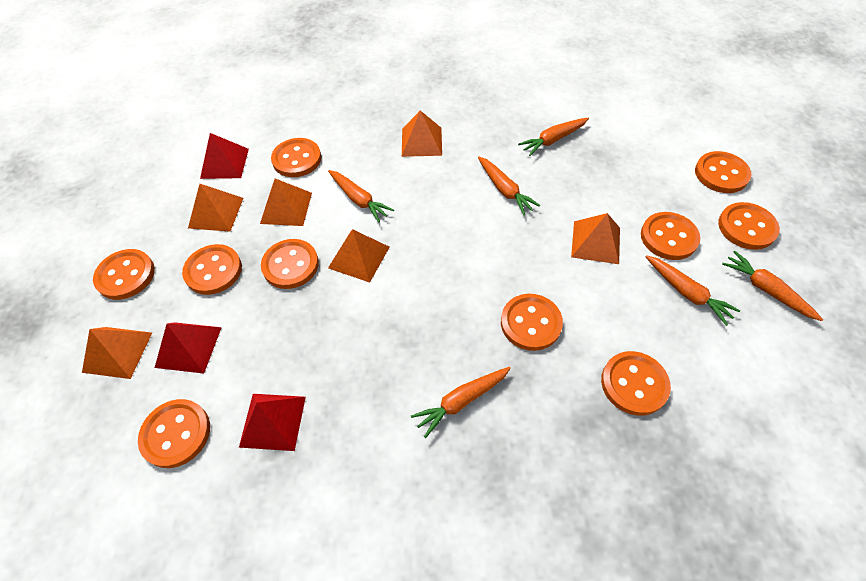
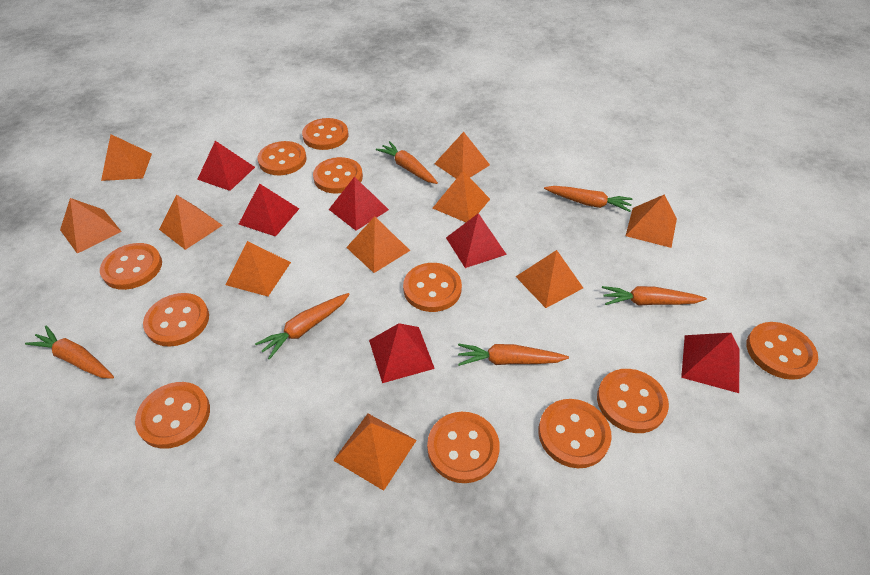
orange button: 10 -> 11
orange pyramid: 6 -> 10
red pyramid: 3 -> 6

